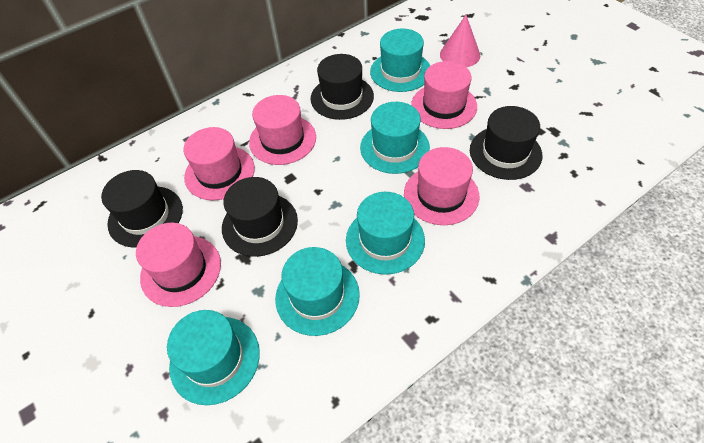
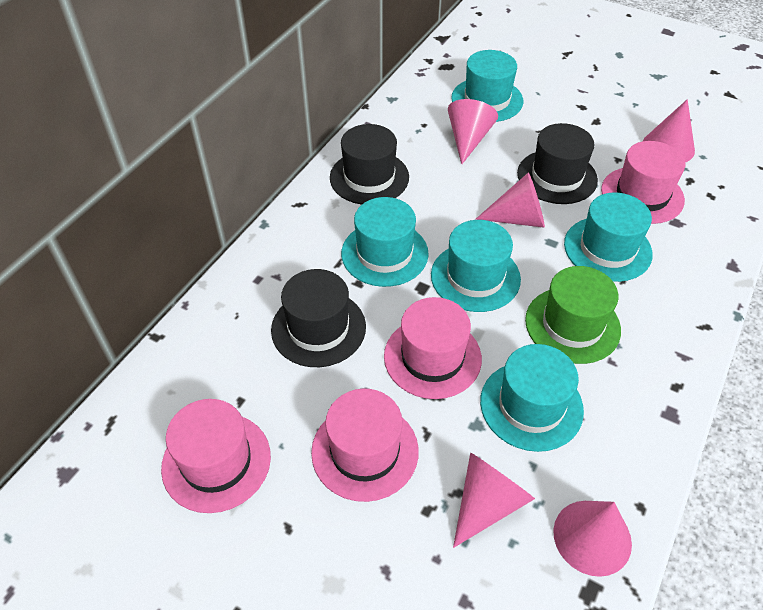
black hat: 4 -> 3
green hat: 0 -> 1
pink cone: 1 -> 5
pink hat: 5 -> 4

